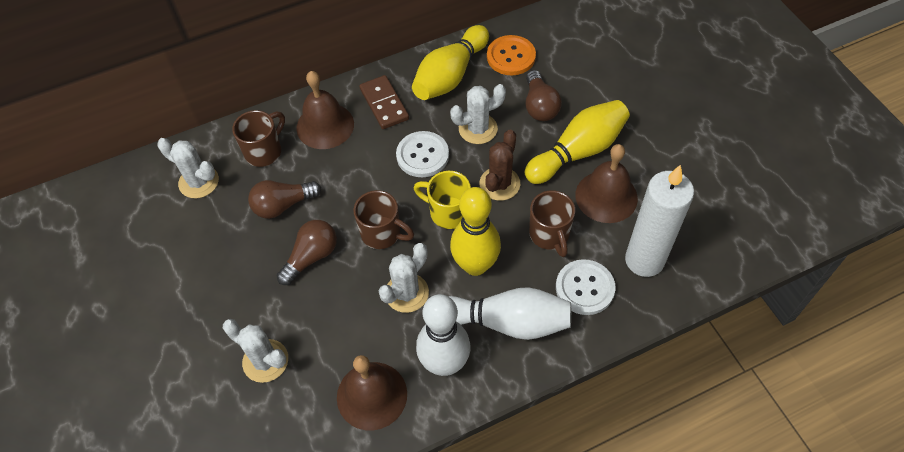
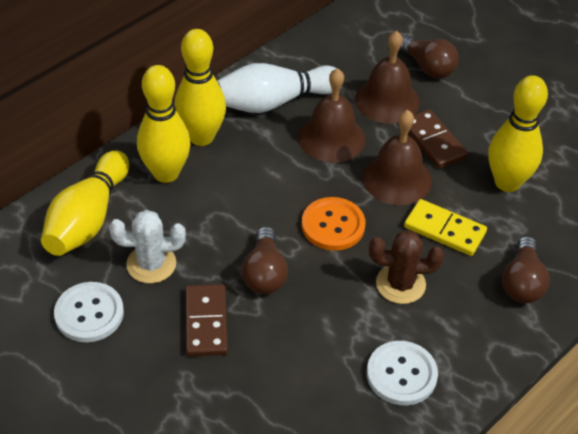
brown domino: 1 -> 2
brown mug: 3 -> 0
white bowling pin: 2 -> 1
white cactus: 4 -> 1
white candle: 1 -> 0
yellow bowling pin: 3 -> 4
yellow domino: 0 -> 1
yellow mug: 1 -> 0

